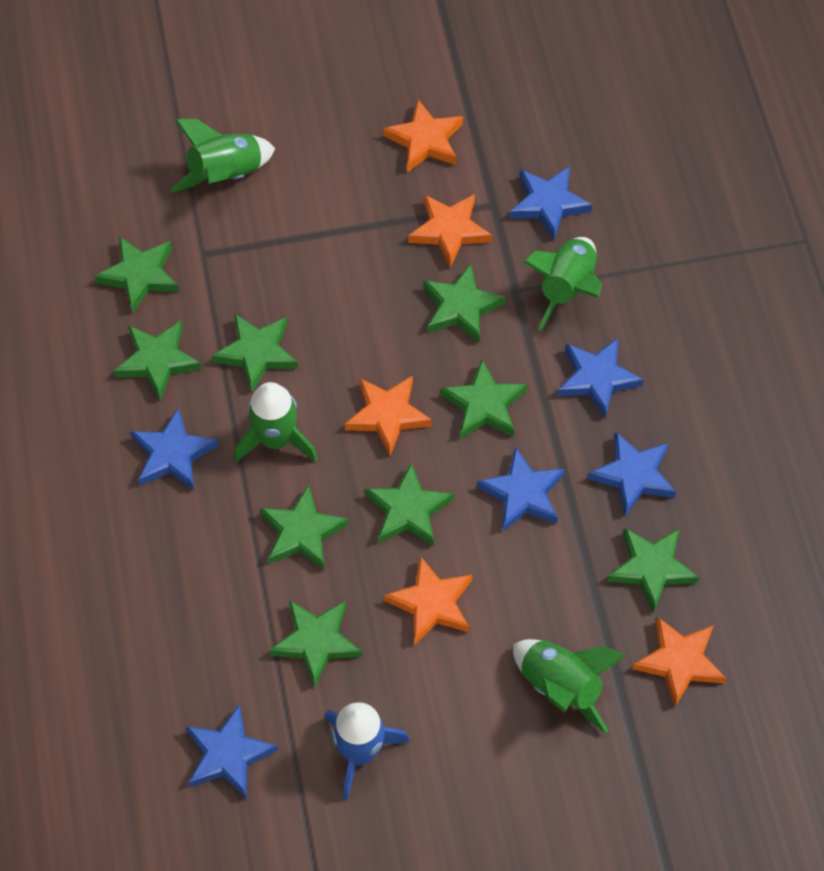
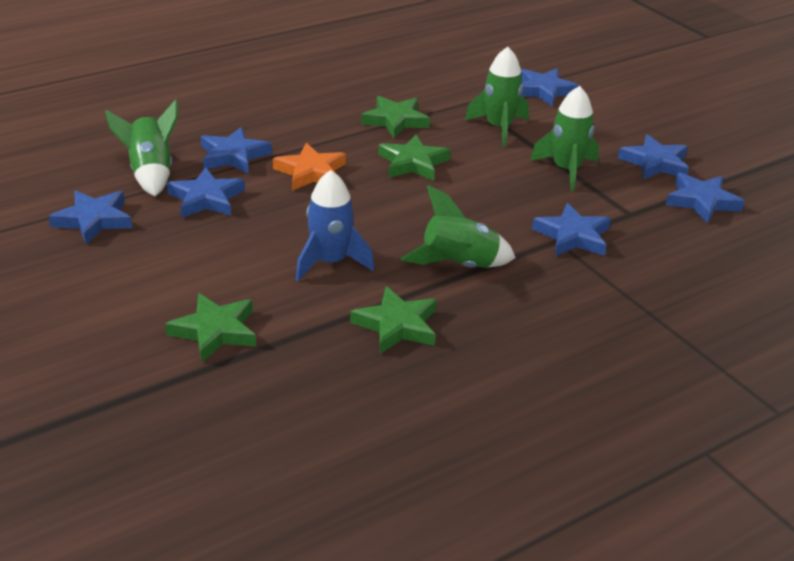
blue star: 6 -> 7
green star: 9 -> 4
orange star: 5 -> 1

